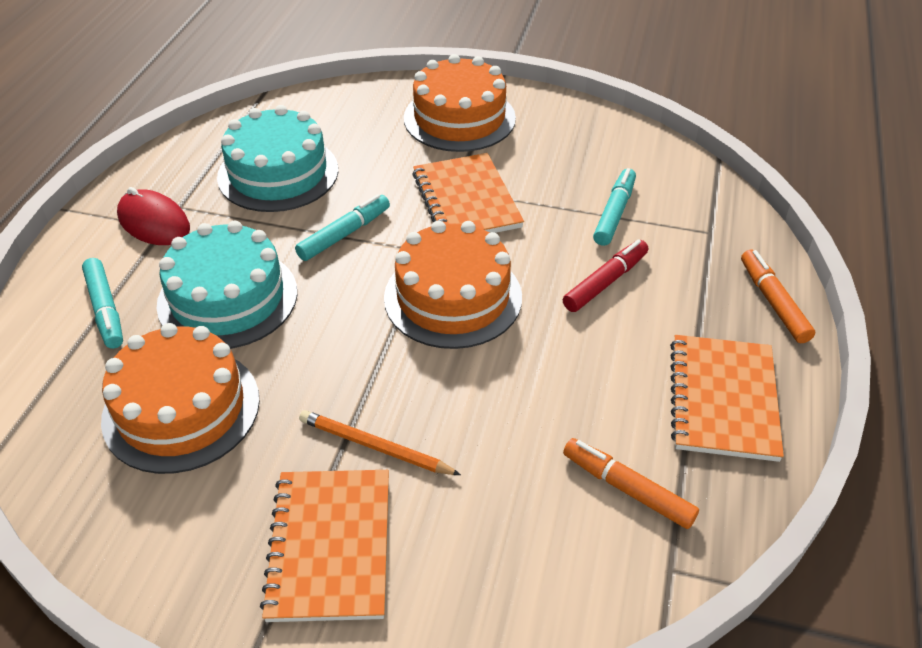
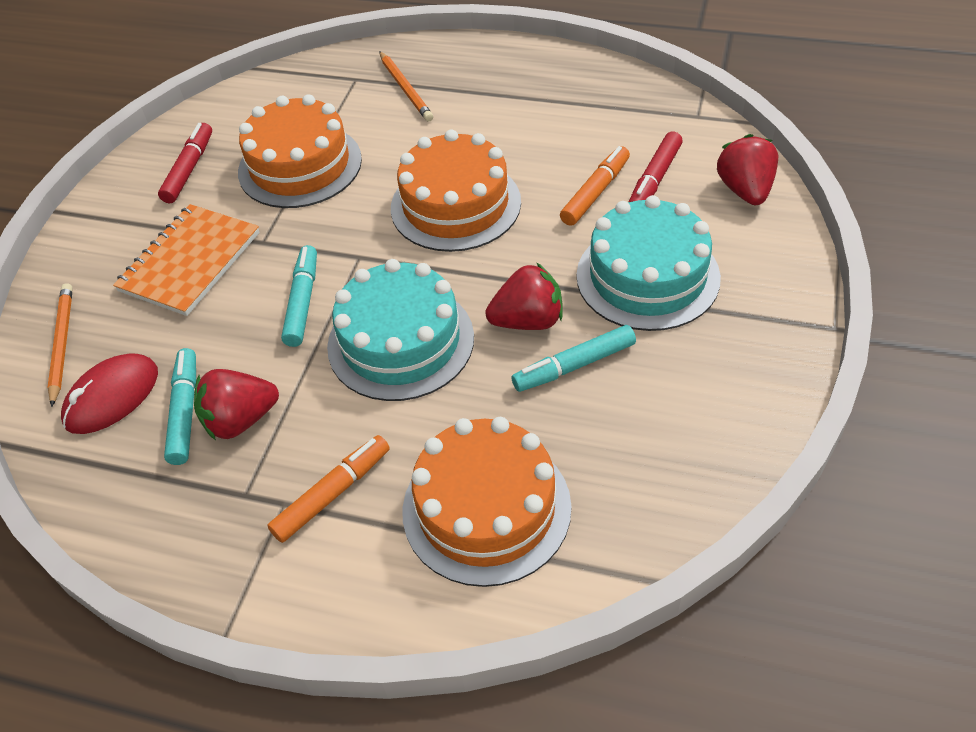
orange notebook: 3 -> 1
orange pencil: 1 -> 2
red marker: 1 -> 2
red strawberry: 0 -> 3

